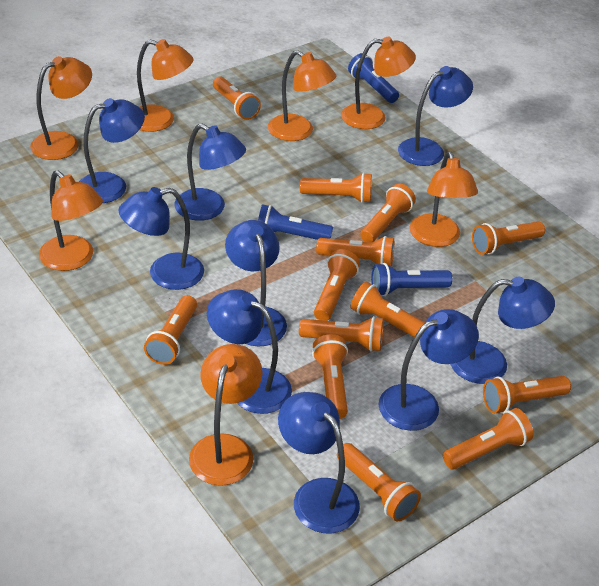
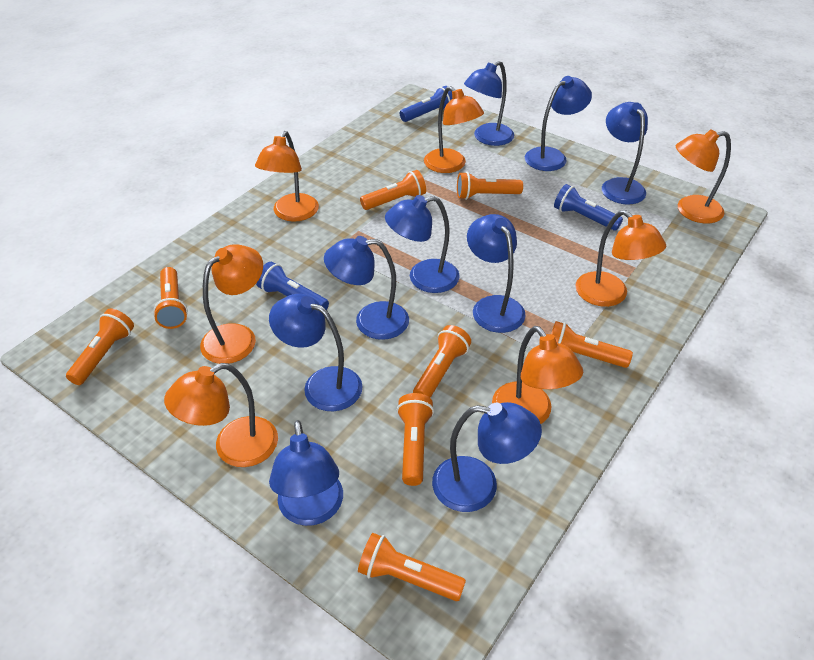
orange flashlight: 13 -> 8

